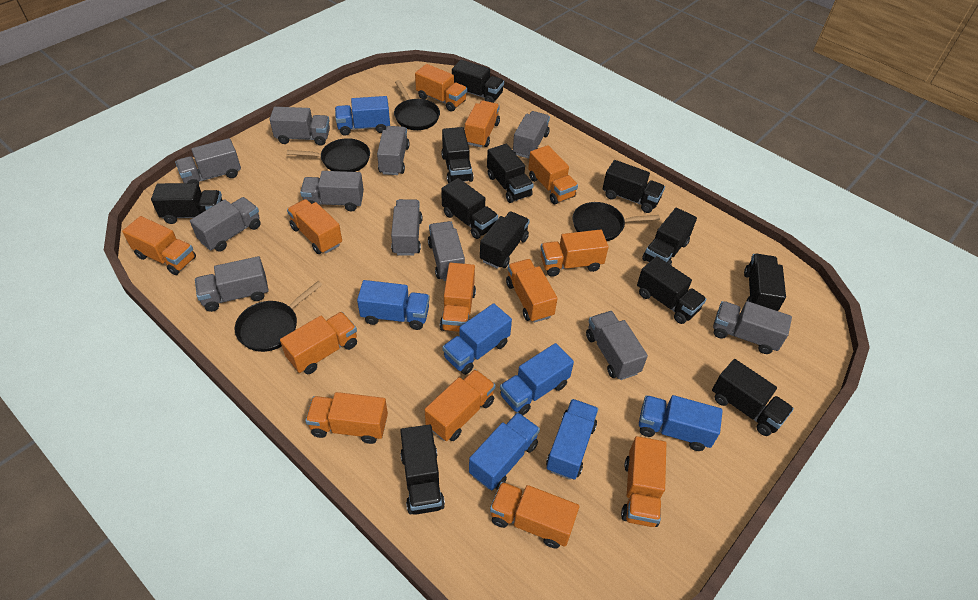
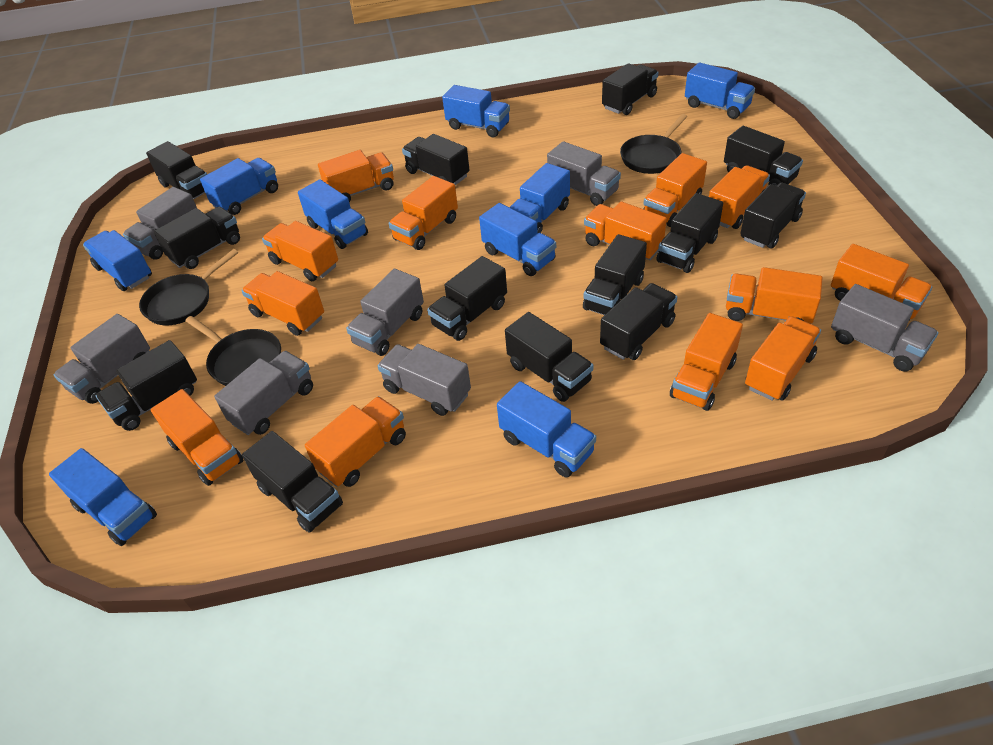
black pan: 4 -> 3
black truck: 12 -> 13
blue truck: 7 -> 9
grey truck: 11 -> 7

